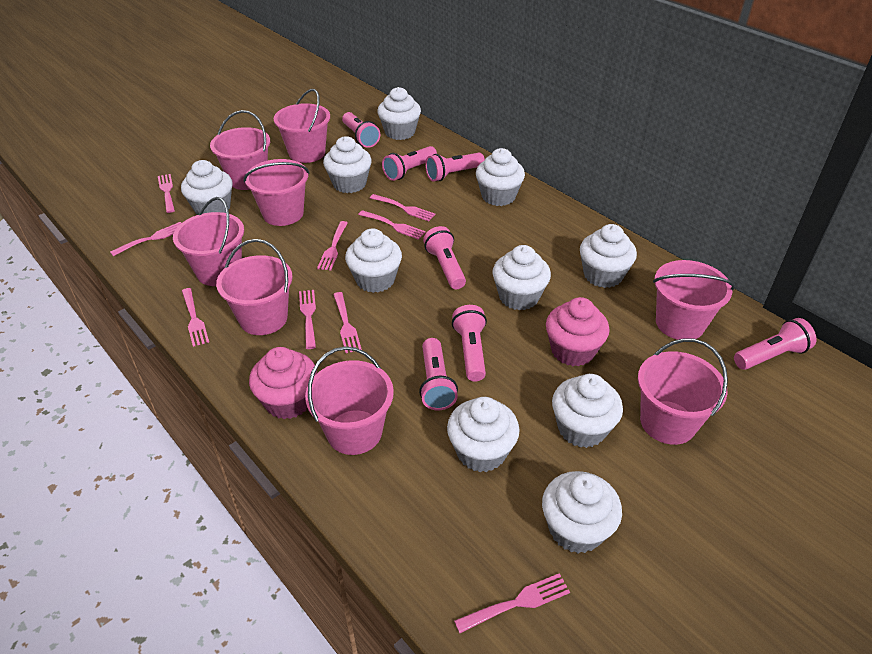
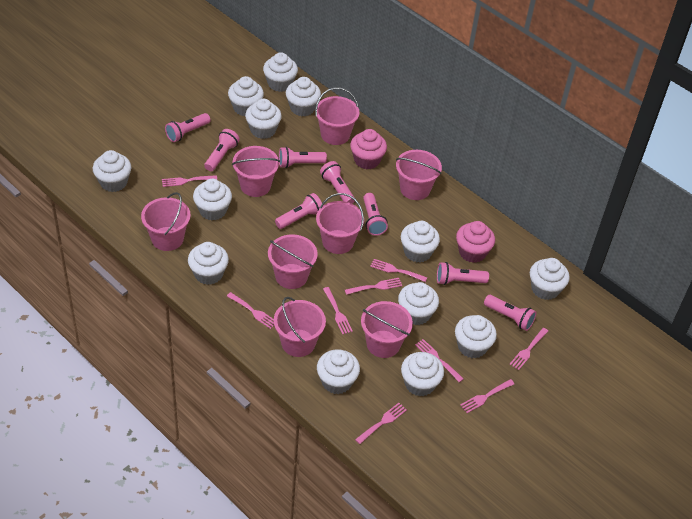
pink flashlight: 7 -> 8
white cupcake: 10 -> 13

